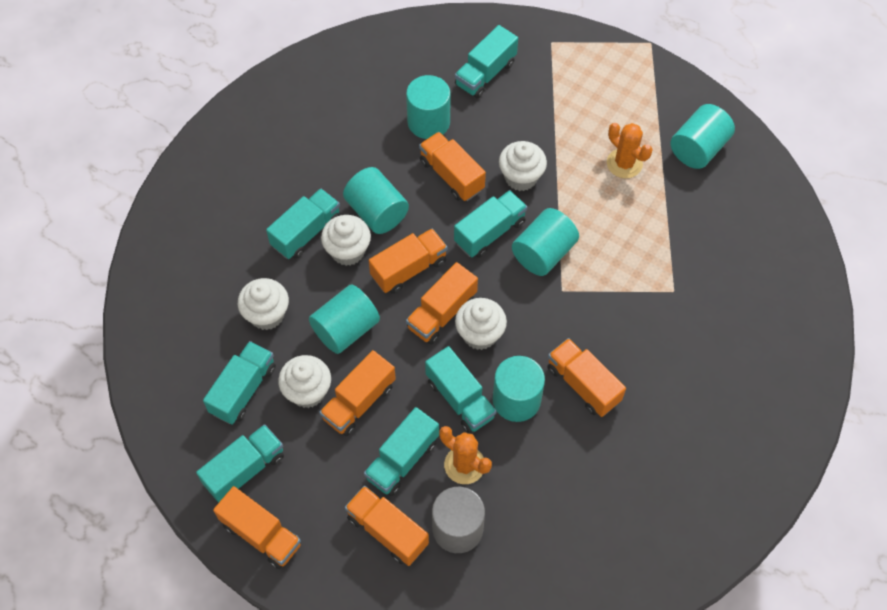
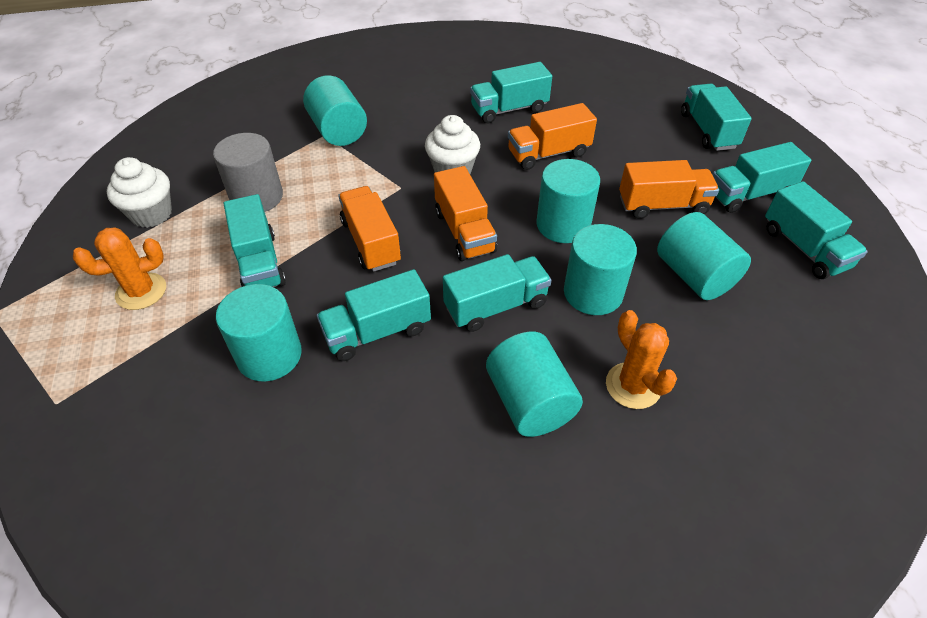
orange truck: 7 -> 4
white cupcake: 5 -> 2

